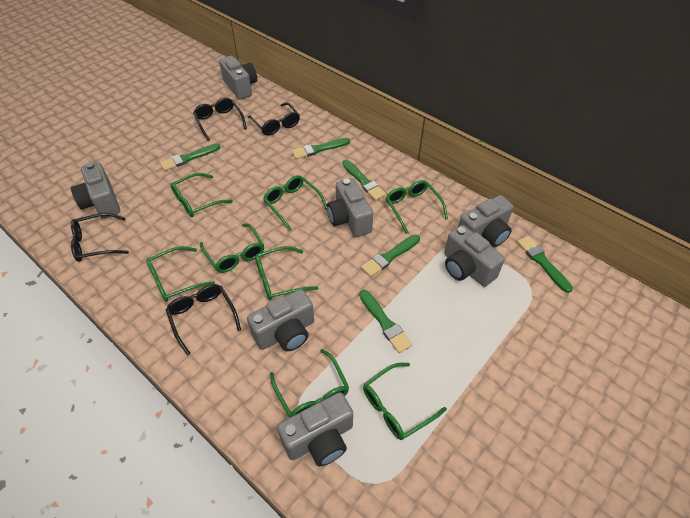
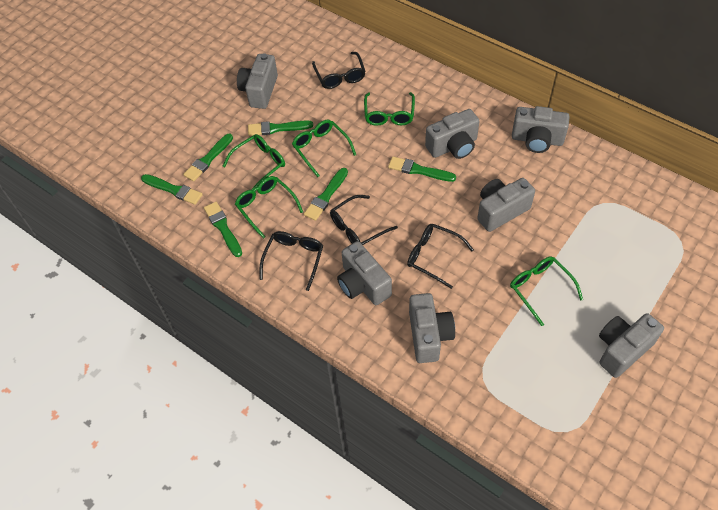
green glasses: 8 -> 5

